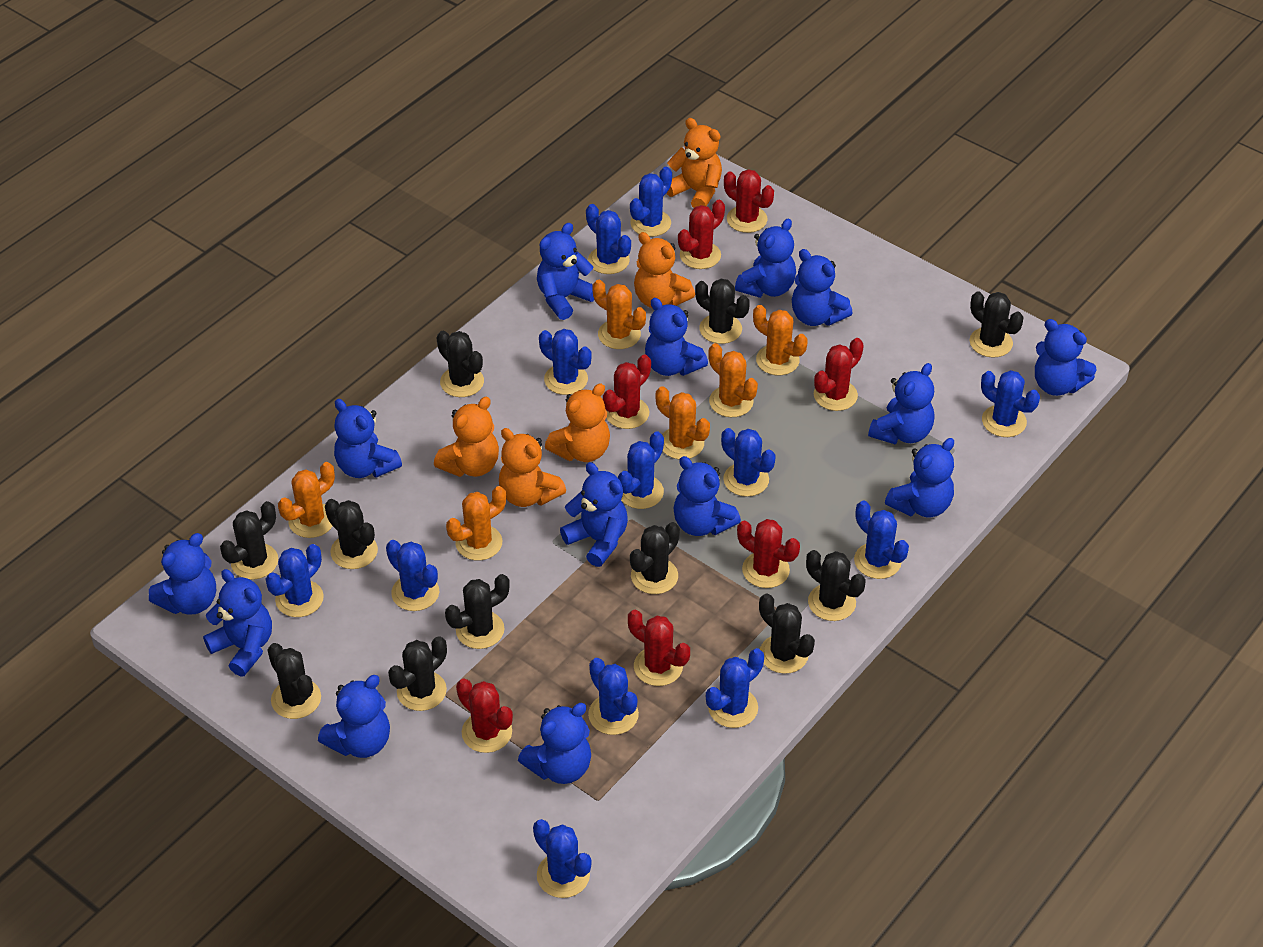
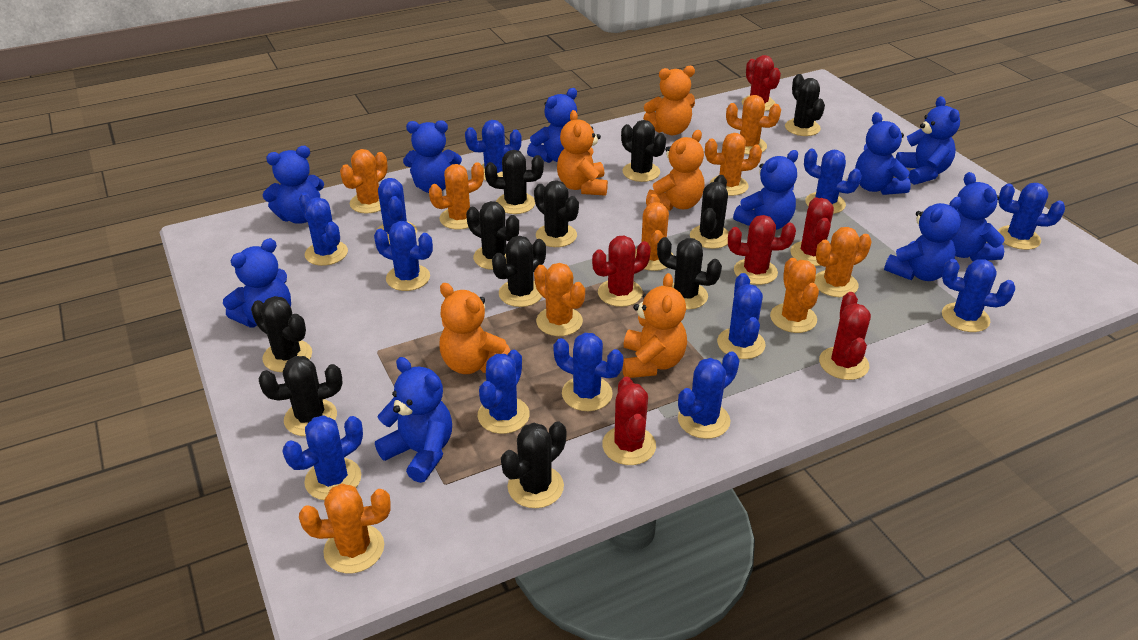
blue teddy bear: 14 -> 10
orange cactus: 6 -> 9
red cactus: 7 -> 6

